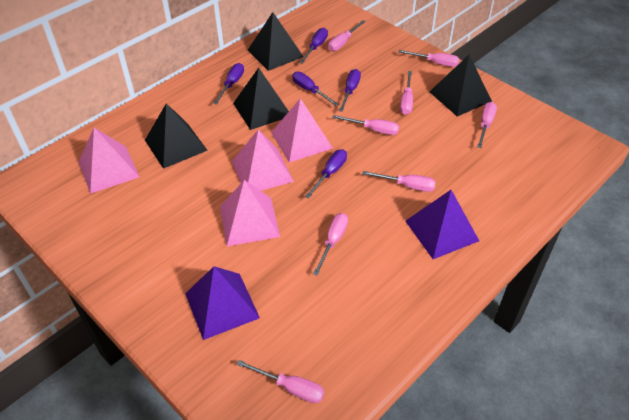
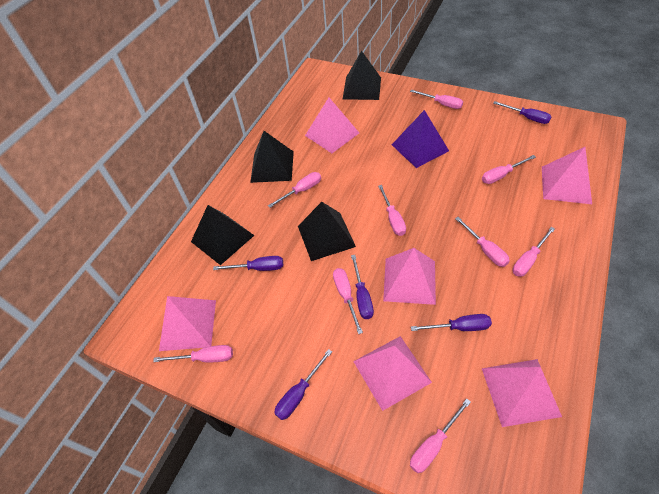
pink pyramid: 4 -> 6
pink screwdriver: 8 -> 9
purple pyramid: 2 -> 1

